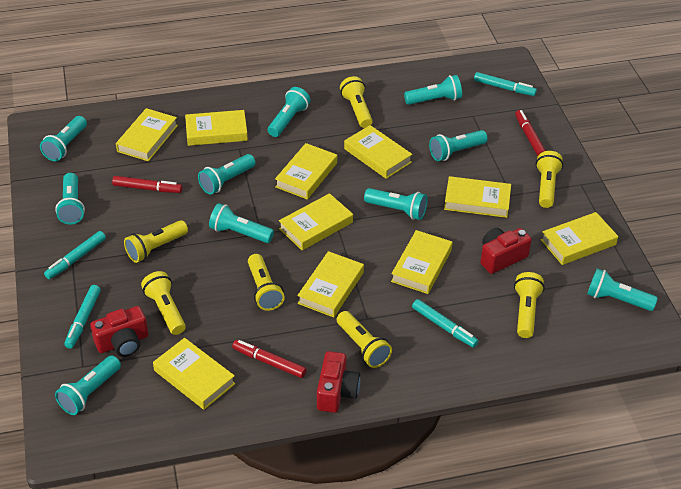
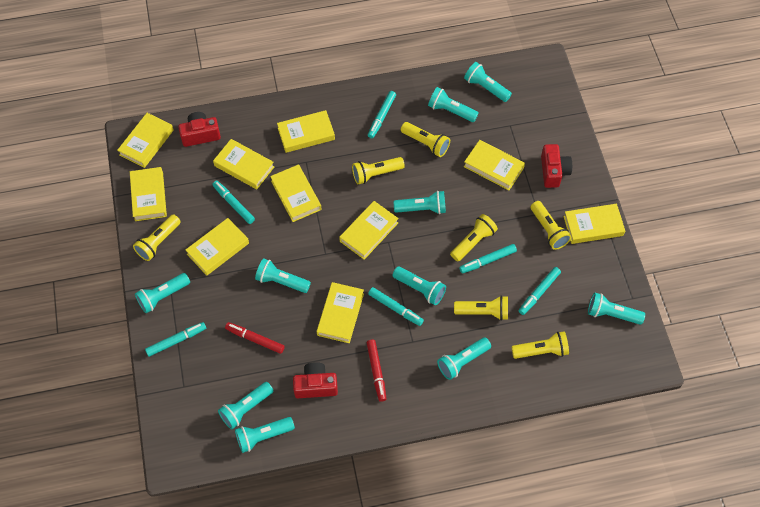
red marker: 3 -> 2
turquoise marker: 4 -> 6

